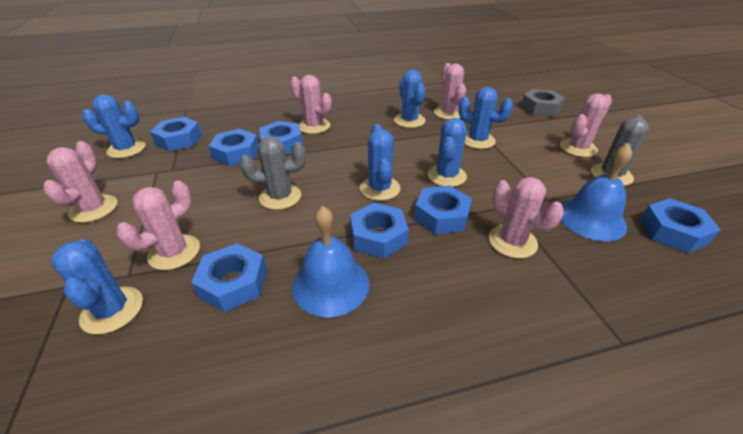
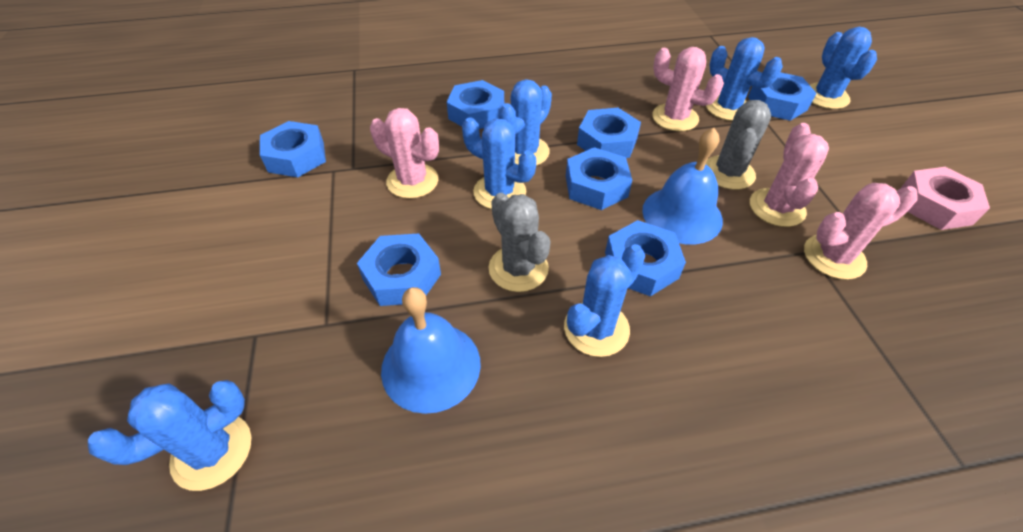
grey nut: 1 -> 0
pink cactus: 6 -> 4
pink nut: 0 -> 1

